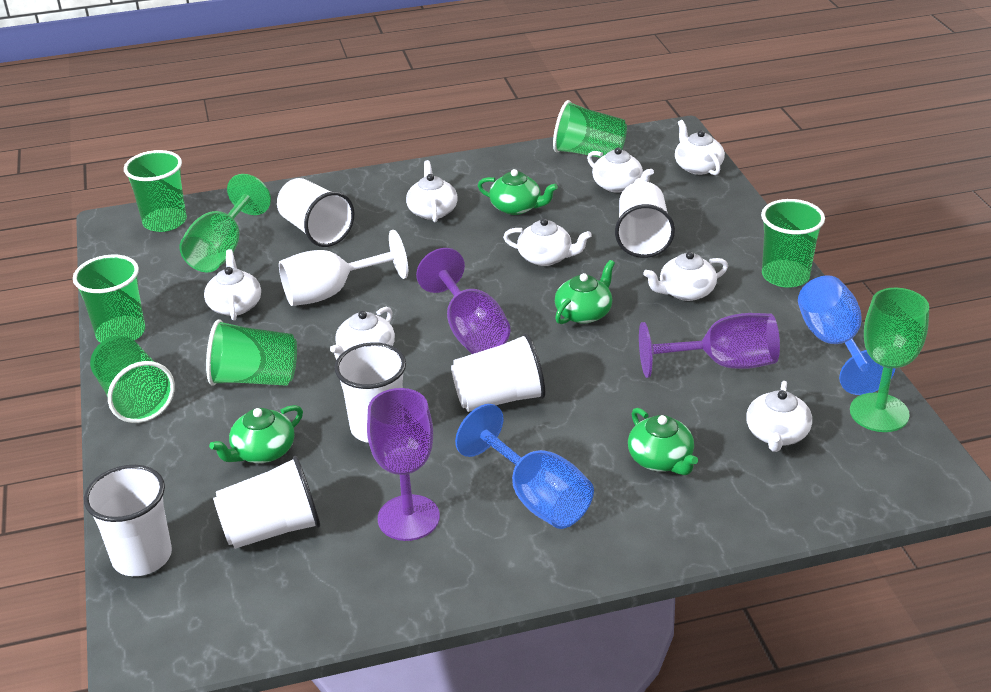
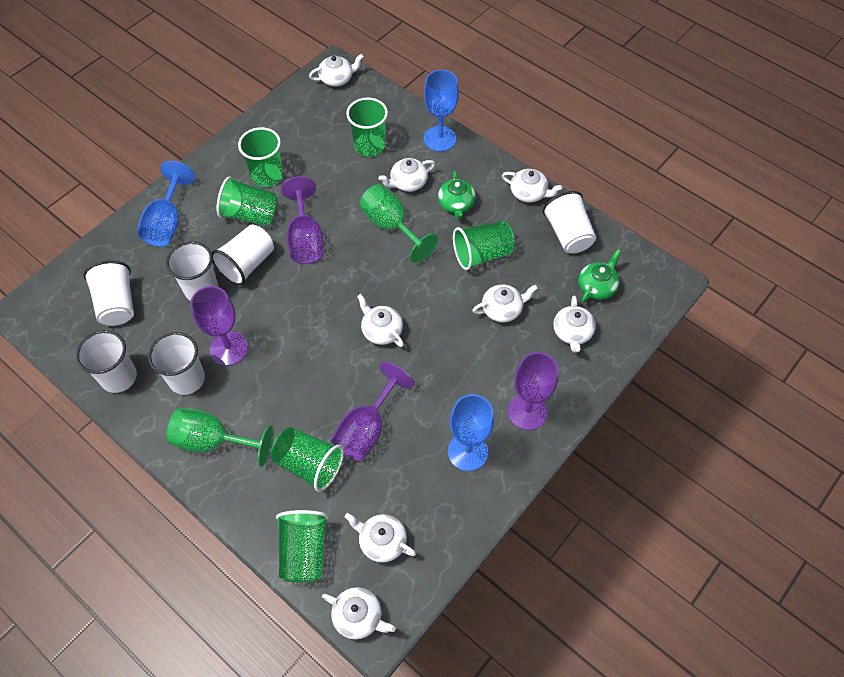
blue goblet: 2 -> 3
green teapot: 4 -> 2
purple goblet: 3 -> 4
white goblet: 1 -> 0

